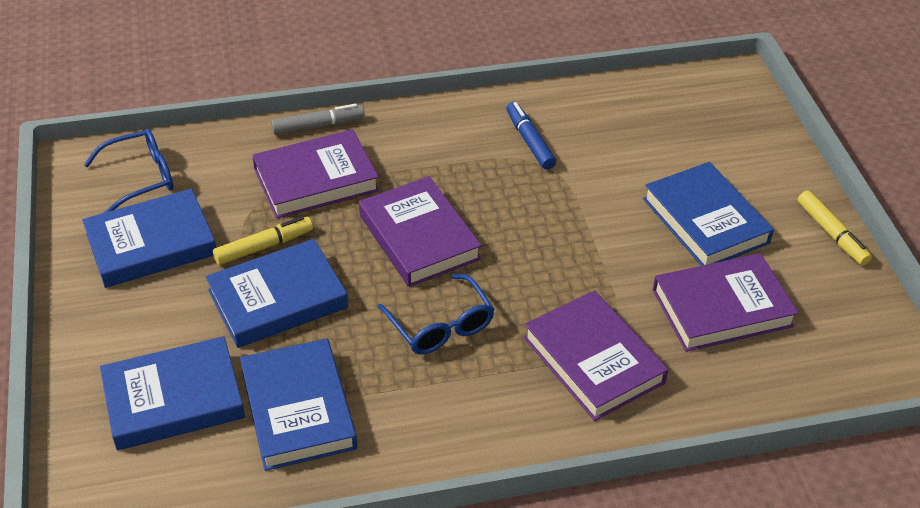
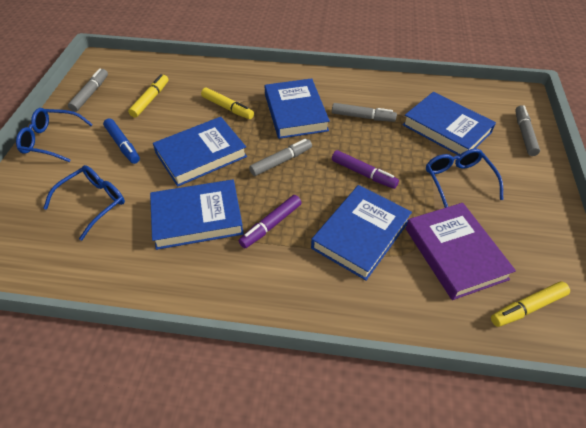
blue glasses: 2 -> 3
grey marker: 1 -> 4
purple book: 4 -> 1
purple marker: 0 -> 2
yellow marker: 2 -> 3

